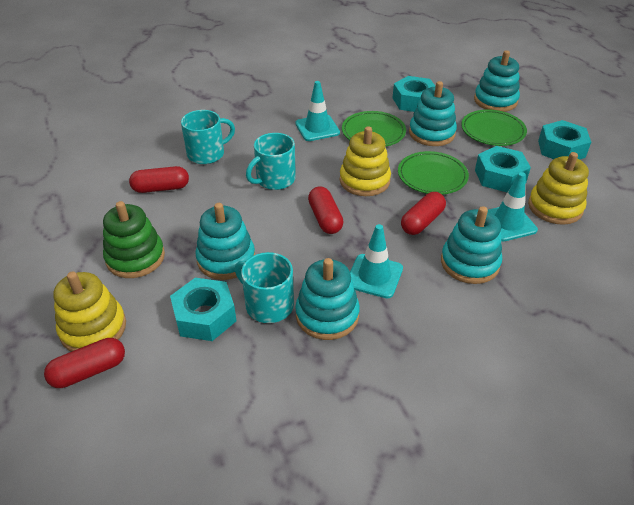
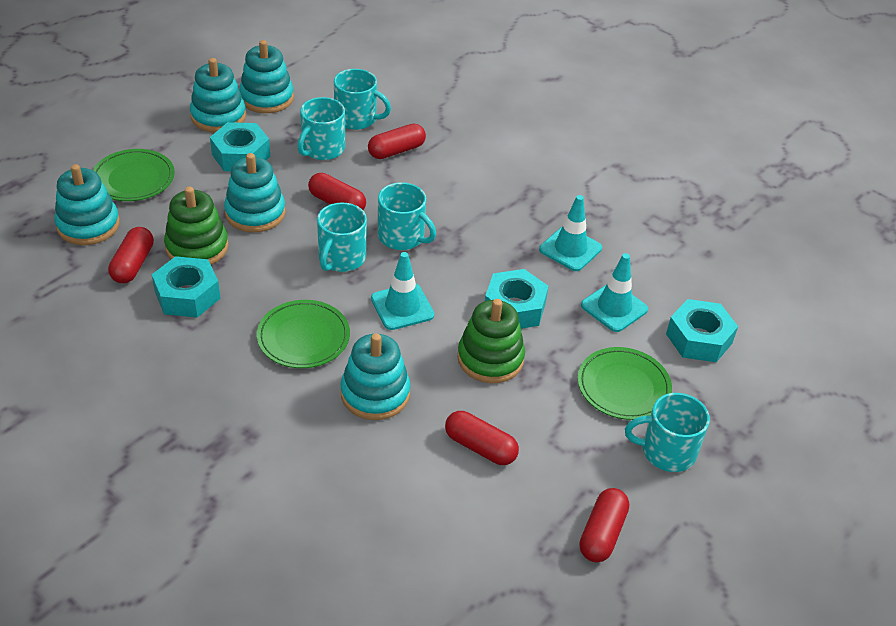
green stacking toy: 1 -> 2
red capsule: 4 -> 5
turquoise mug: 3 -> 5
yellow stacking toy: 3 -> 0

